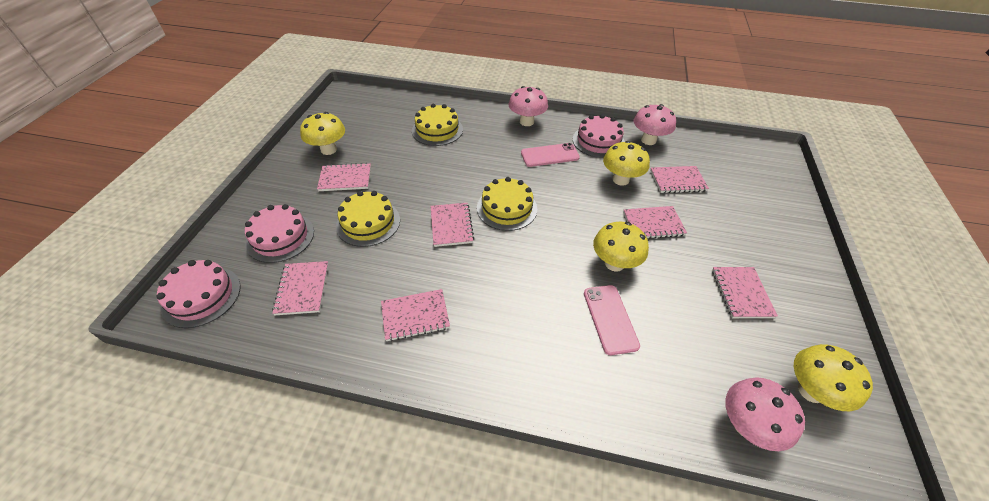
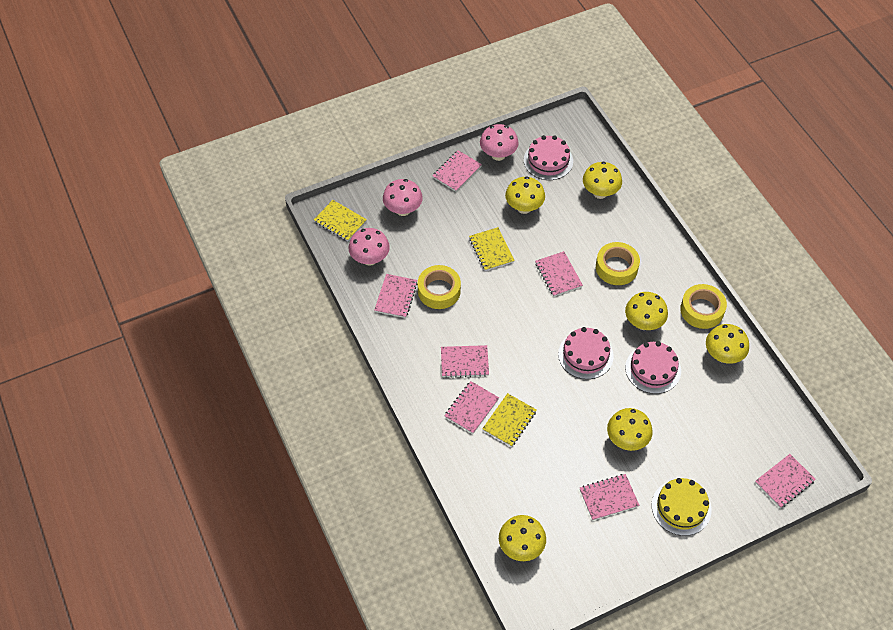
pink phone: 2 -> 0
yellow cake: 3 -> 1
yellow mushroom: 4 -> 6
yellow notebook: 0 -> 3
yellow tape: 0 -> 3

